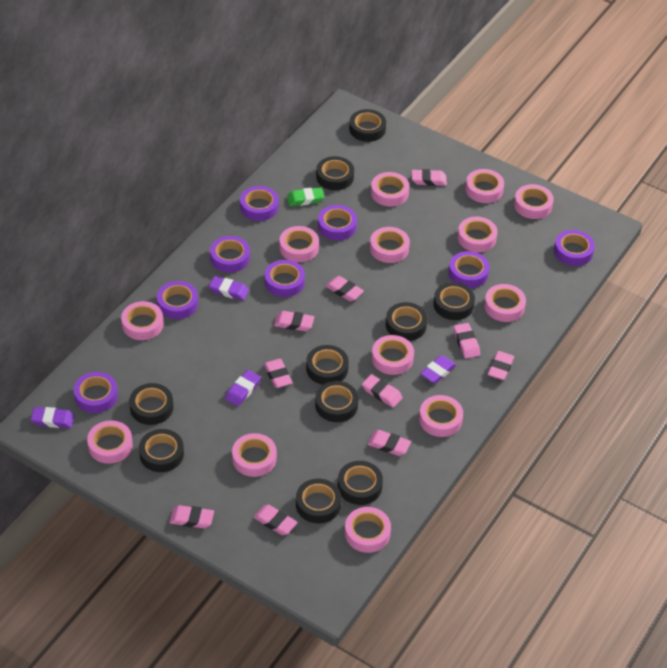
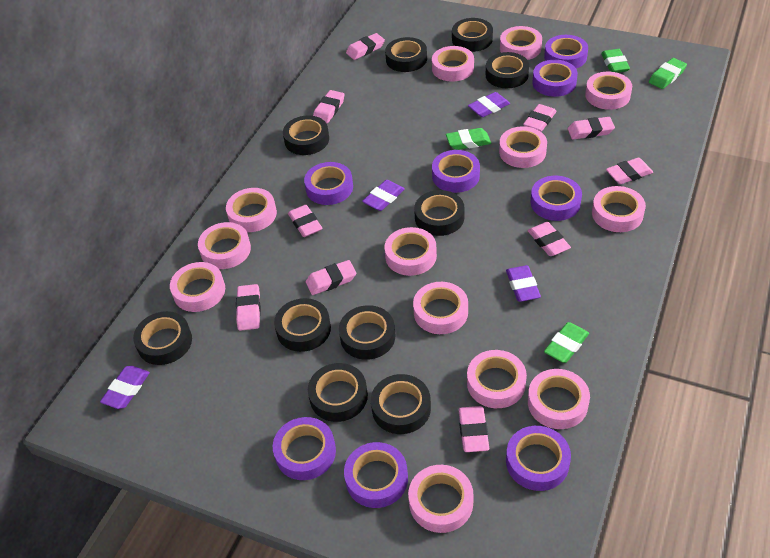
green eraser: 1 -> 4

